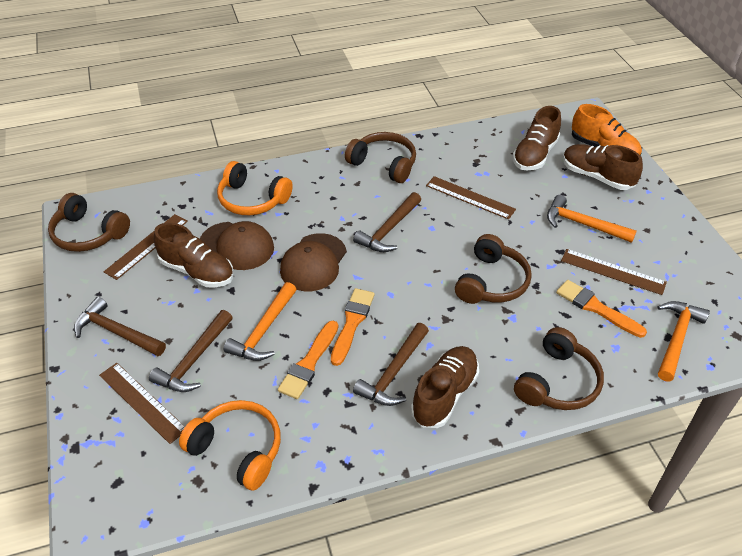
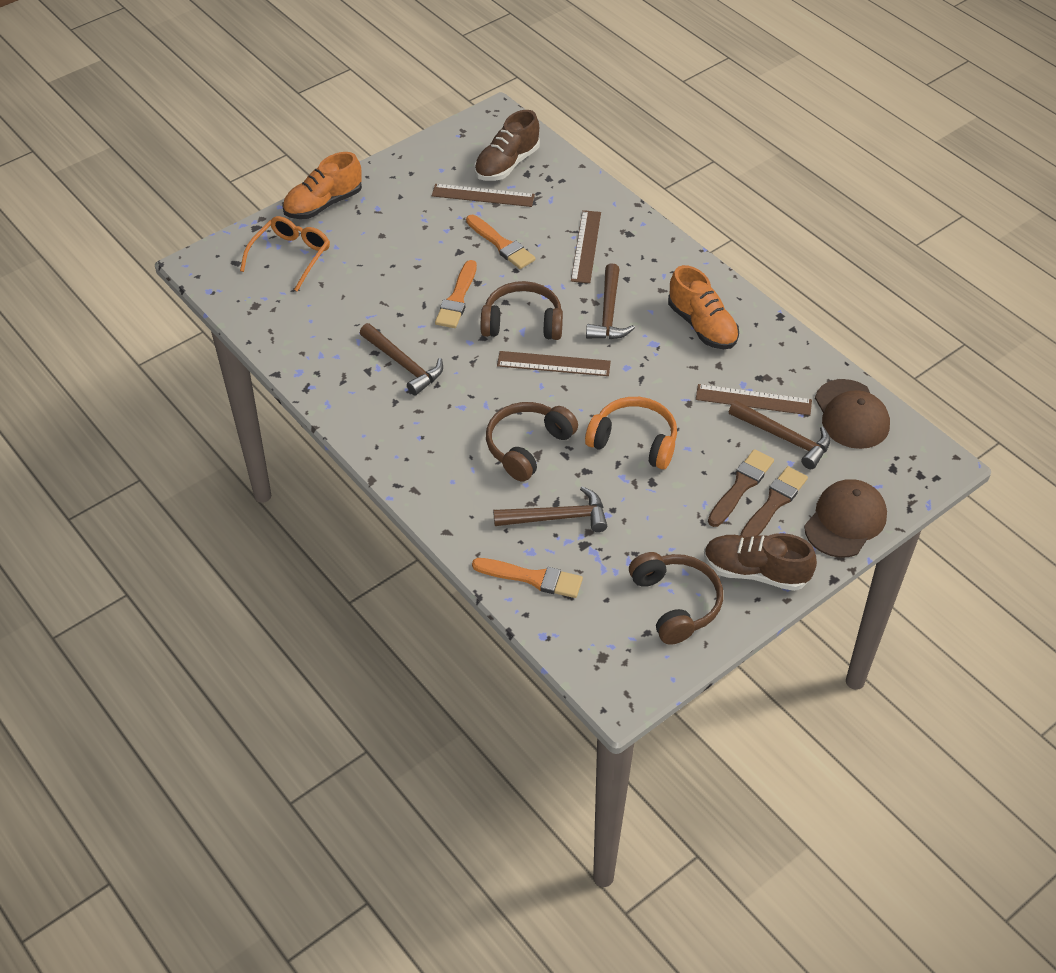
brown brush: 0 -> 2
brown headphones: 4 -> 3
brown shoe: 4 -> 2
orange glasses: 0 -> 1
orange hammer: 3 -> 0
orange headphones: 2 -> 1
orange shoe: 1 -> 2

